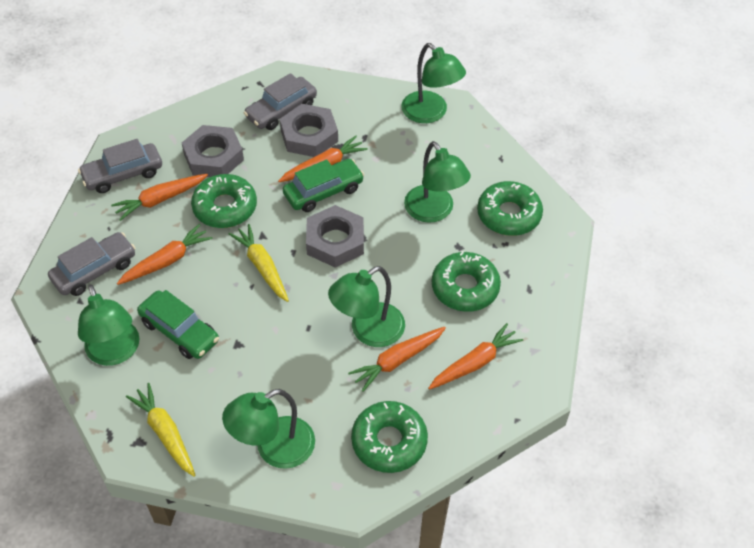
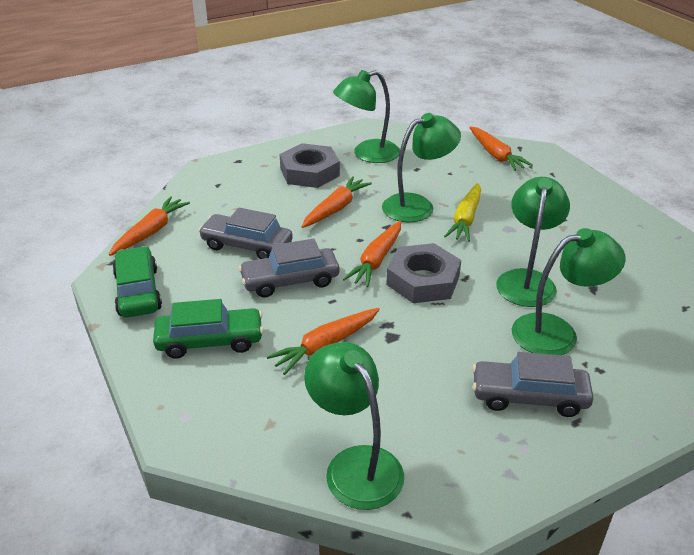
green donut: 4 -> 0
grey nut: 3 -> 2
yellow carrot: 2 -> 1

